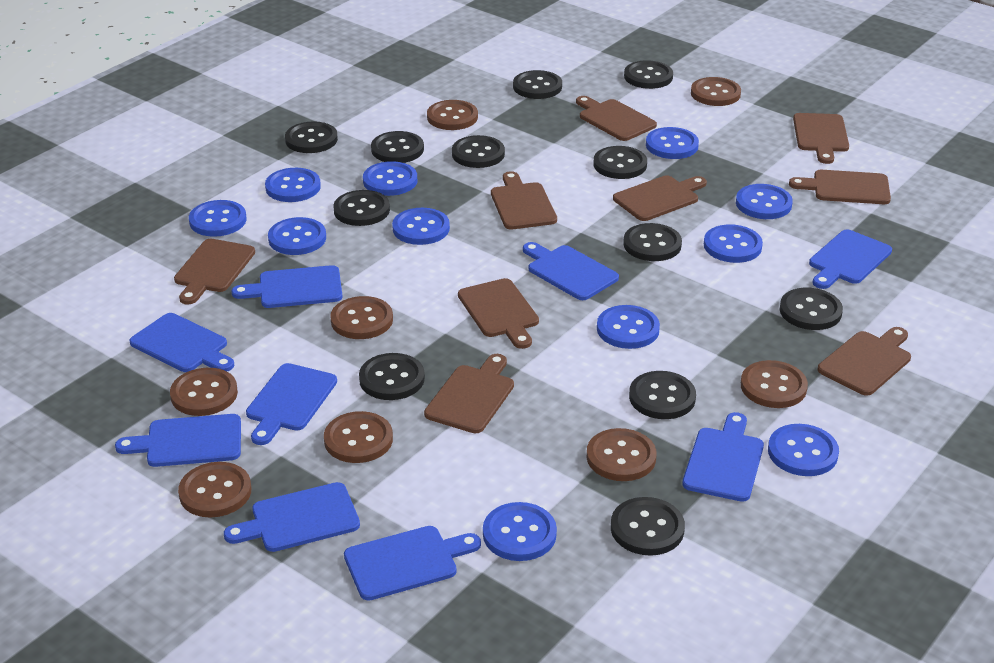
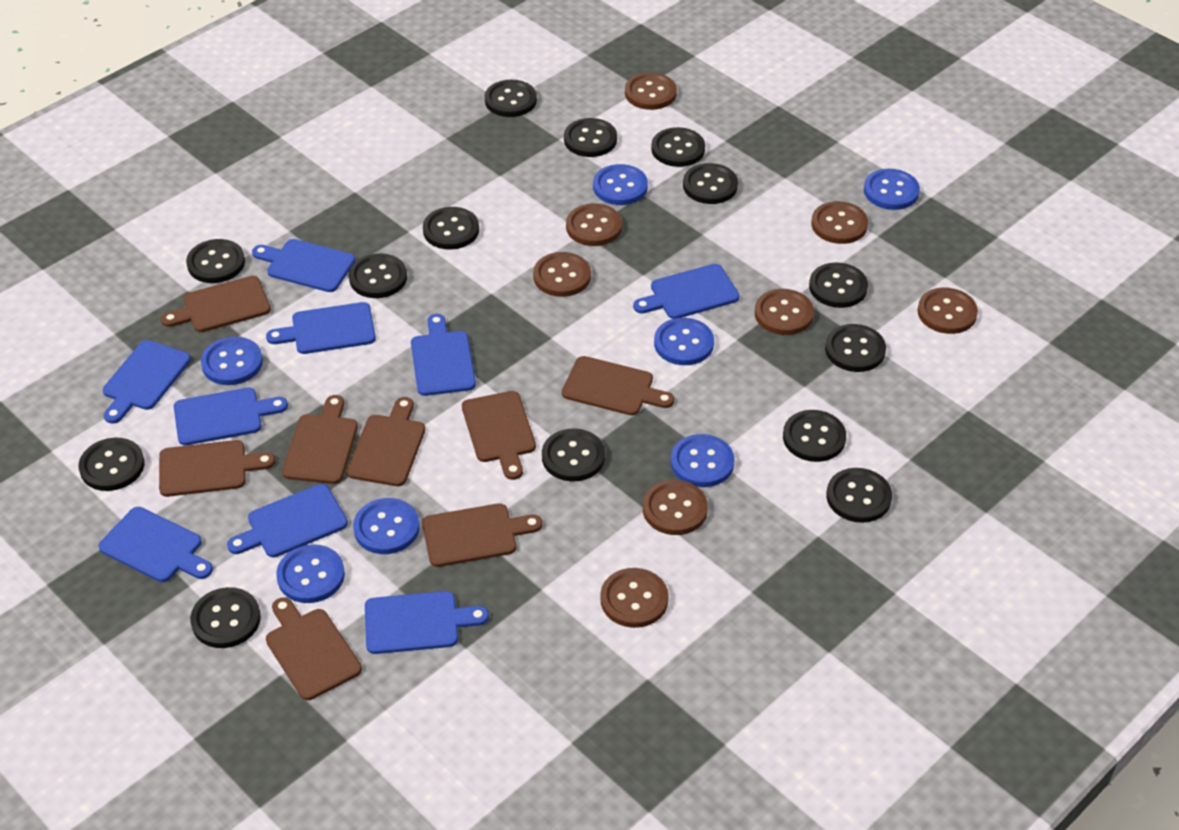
black button: 12 -> 14
blue button: 11 -> 7
brown cutting board: 9 -> 8

